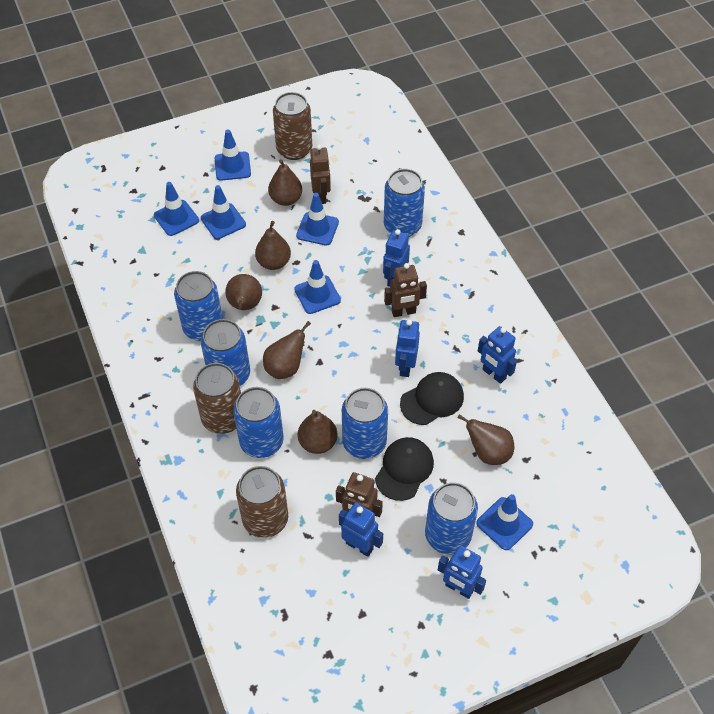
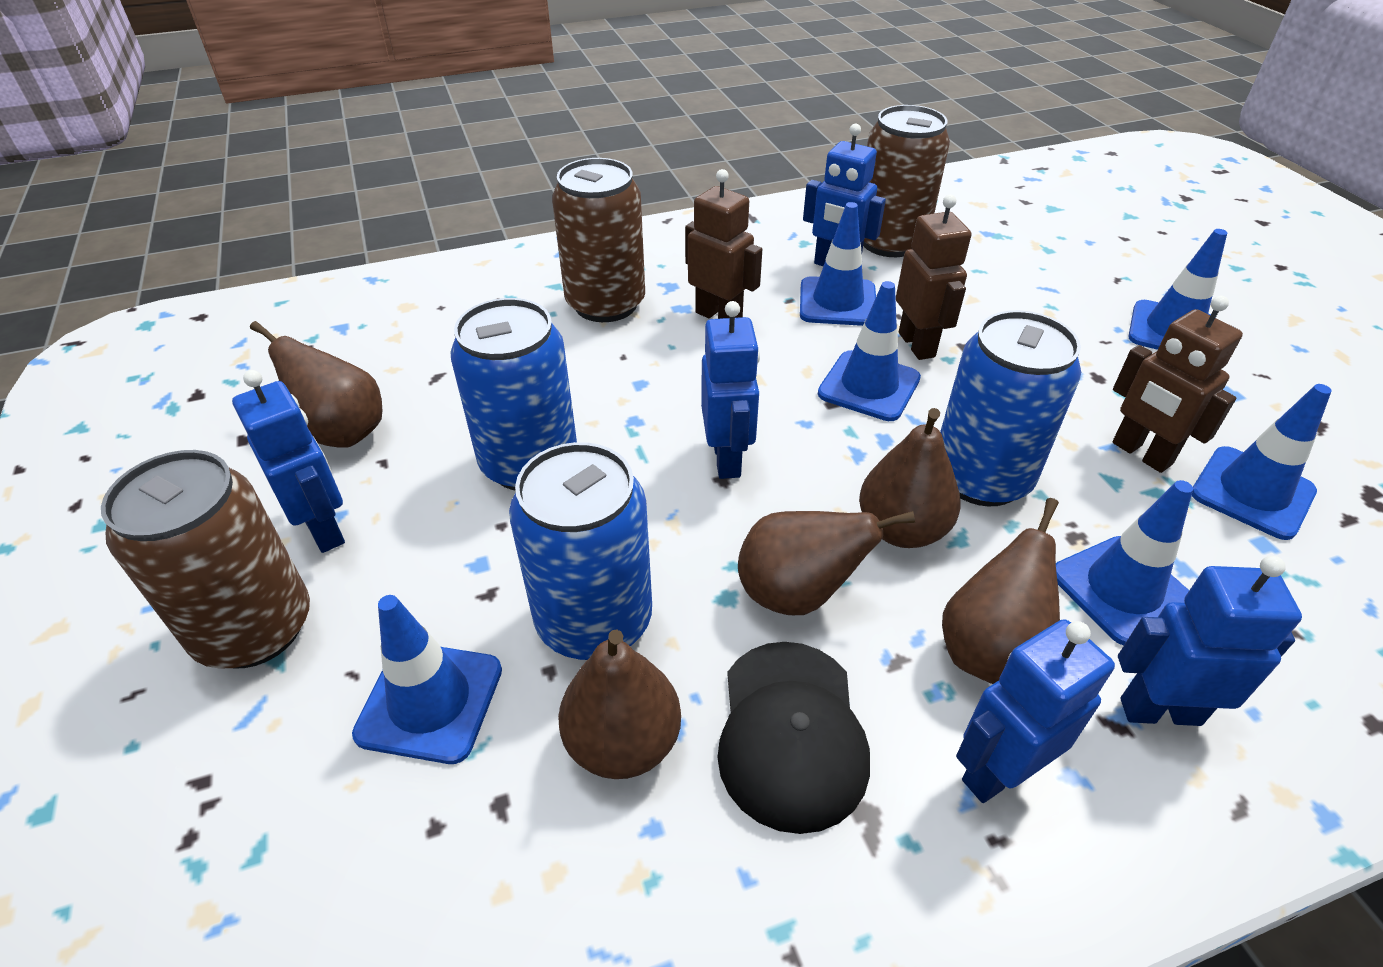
black cap: 2 -> 1
blue can: 6 -> 3
brown pear: 6 -> 5

